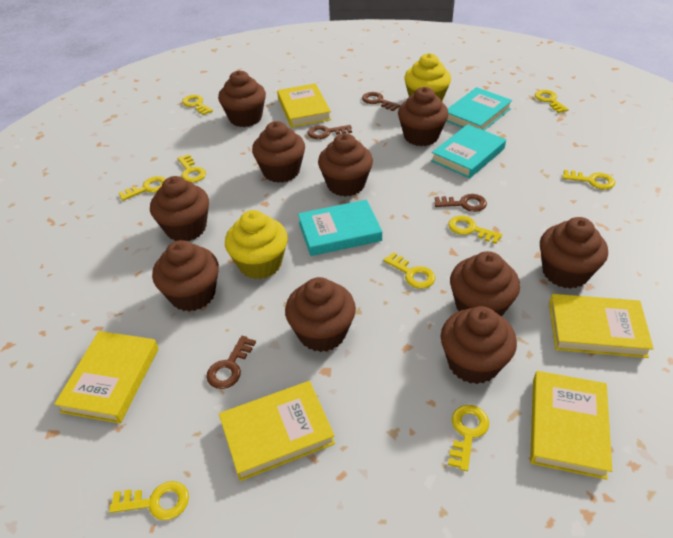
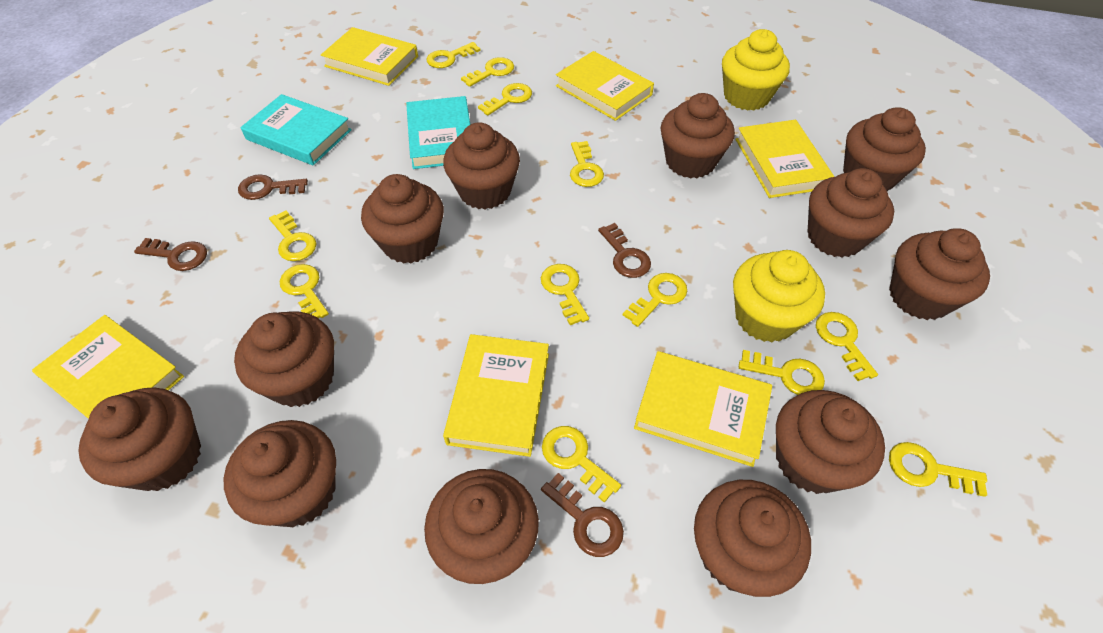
brown cupcake: 10 -> 12
turquoise book: 3 -> 2
yellow book: 5 -> 6
yellow key: 9 -> 12

